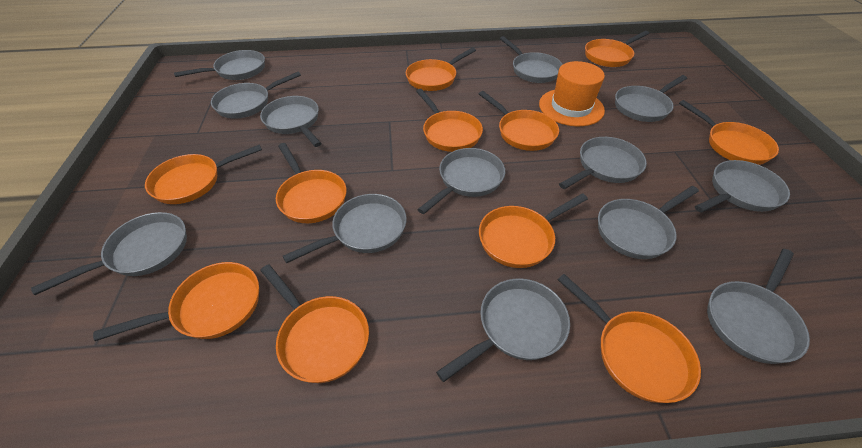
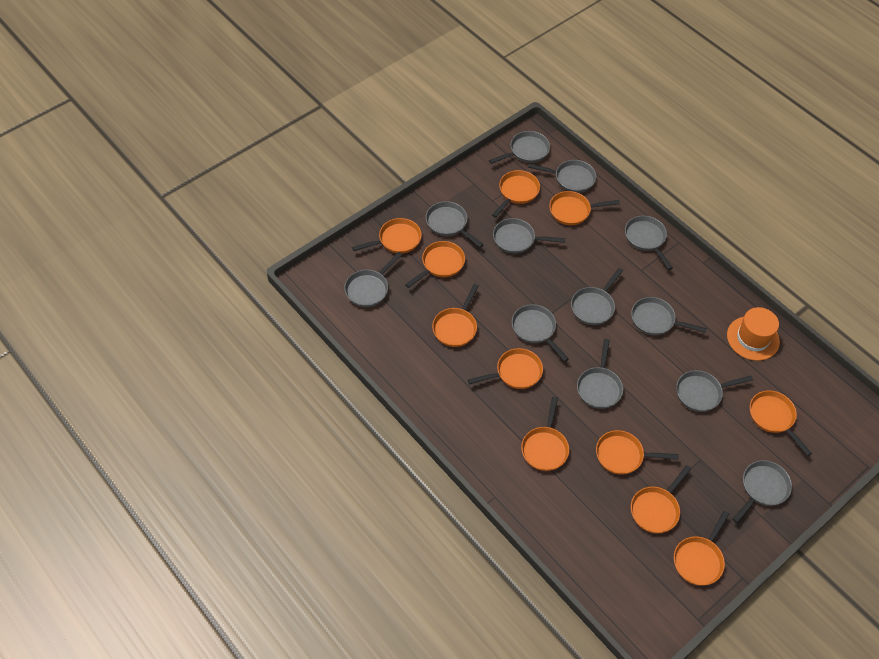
grey pan: 13 -> 12

